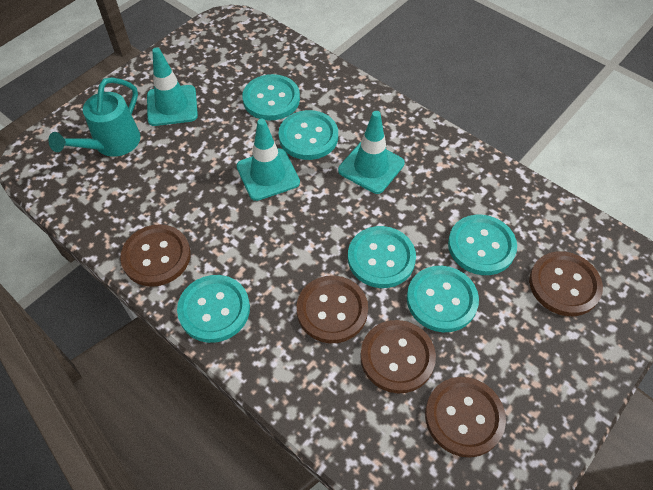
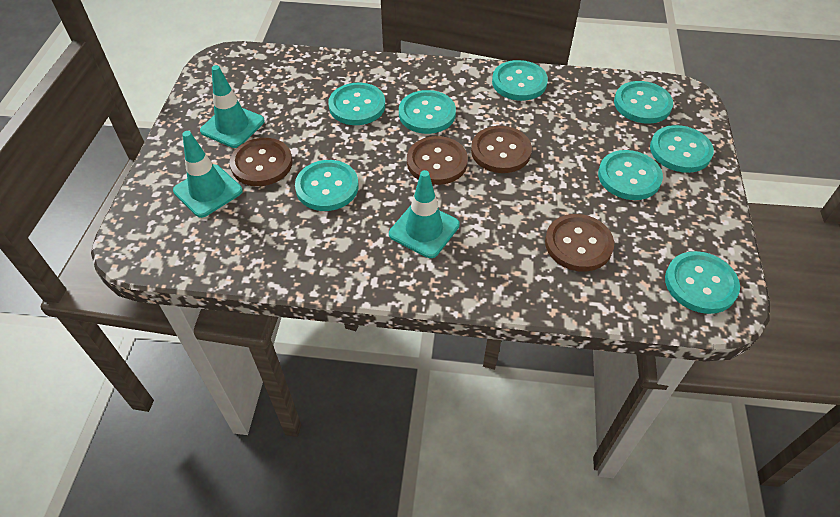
brown button: 5 -> 4
turquoise button: 6 -> 8
turquoise watering can: 1 -> 0

